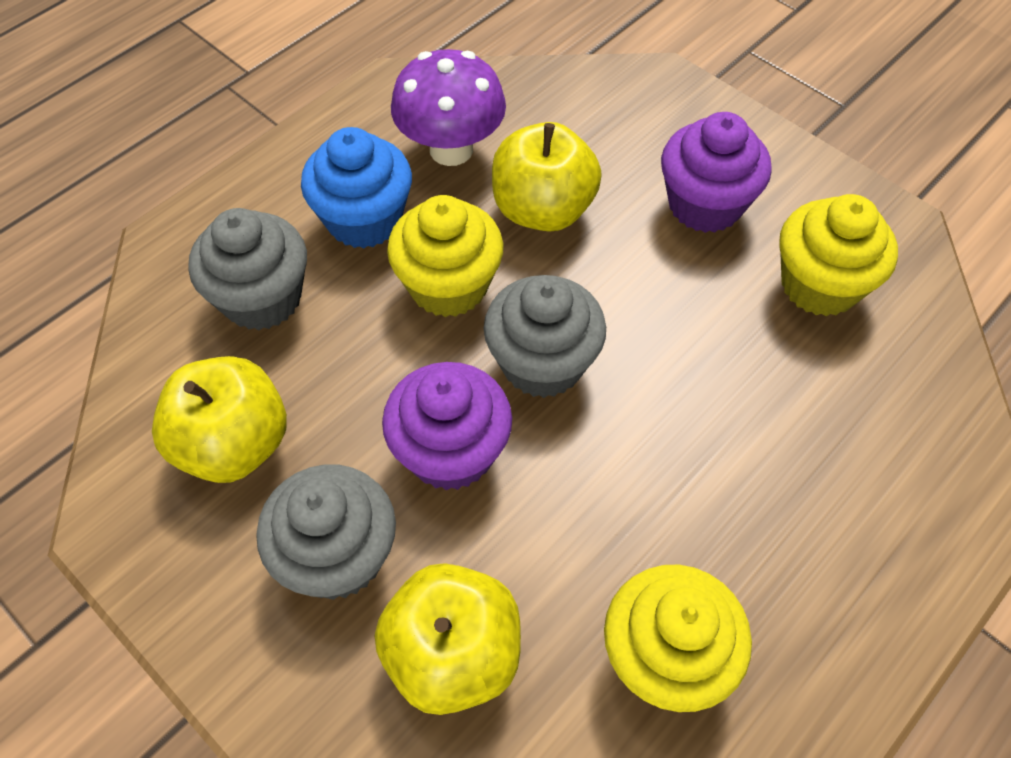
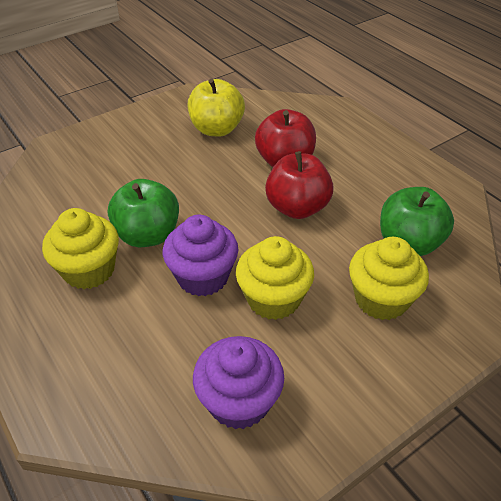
blue cupcake: 1 -> 0
green apple: 0 -> 2
grey cupcake: 3 -> 0
purple mushroom: 1 -> 0
red apple: 0 -> 2
yellow apple: 3 -> 1

